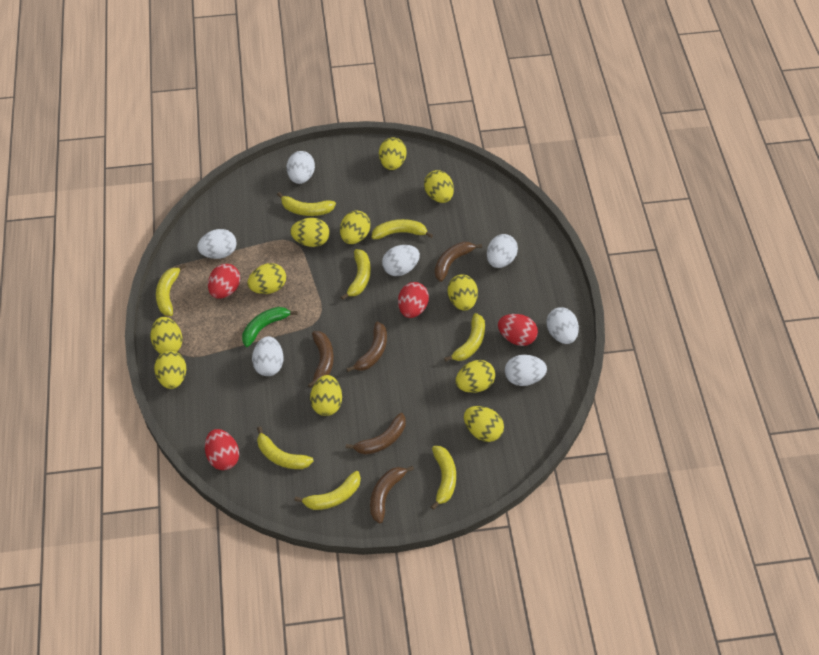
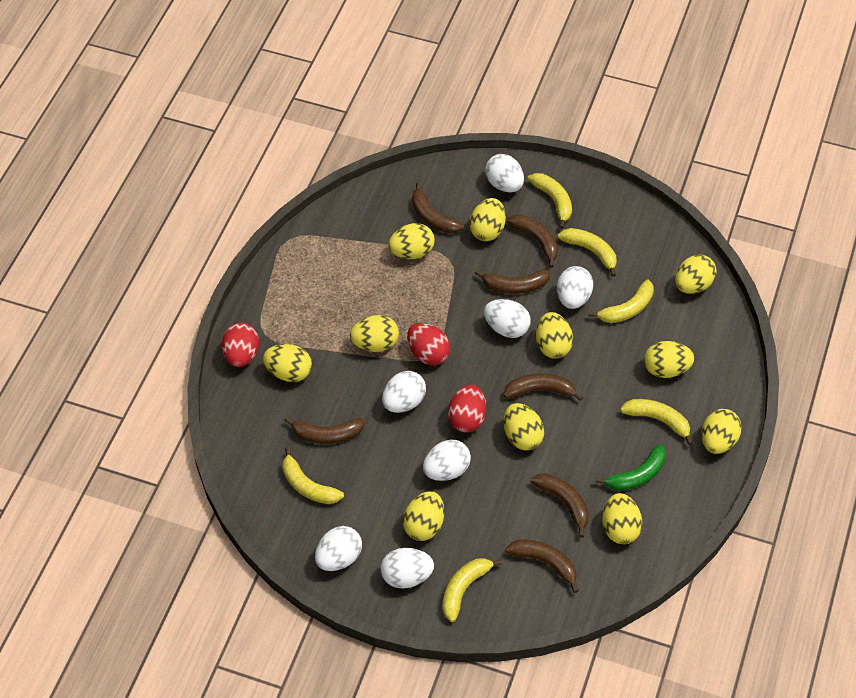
brown banana: 5 -> 7
red egg: 4 -> 3
yellow banana: 8 -> 6

